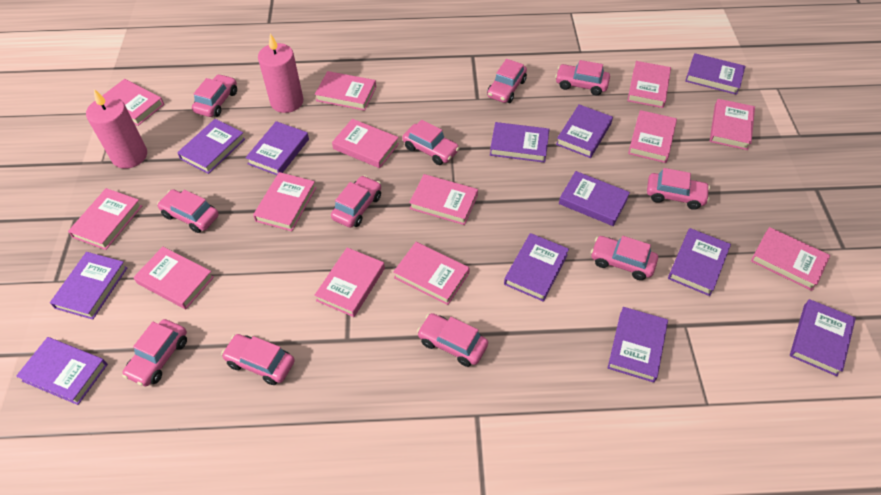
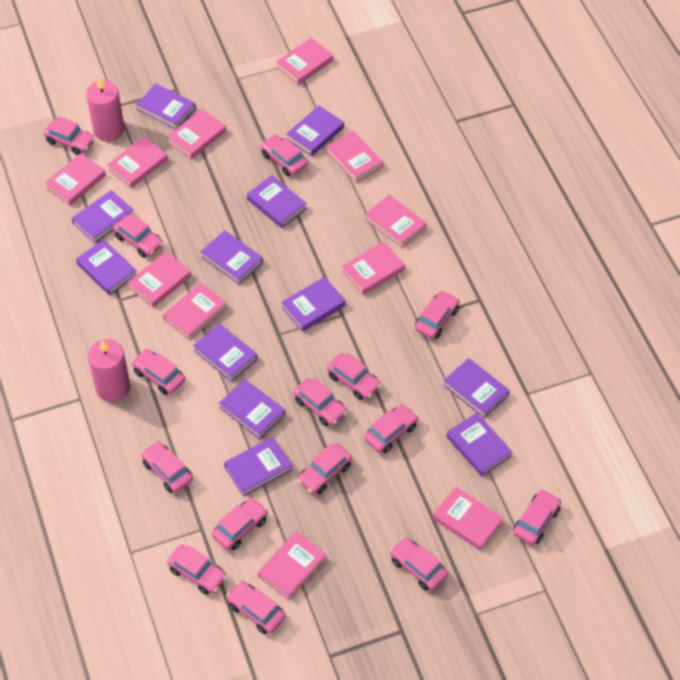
pink book: 13 -> 11
pink car: 11 -> 15

